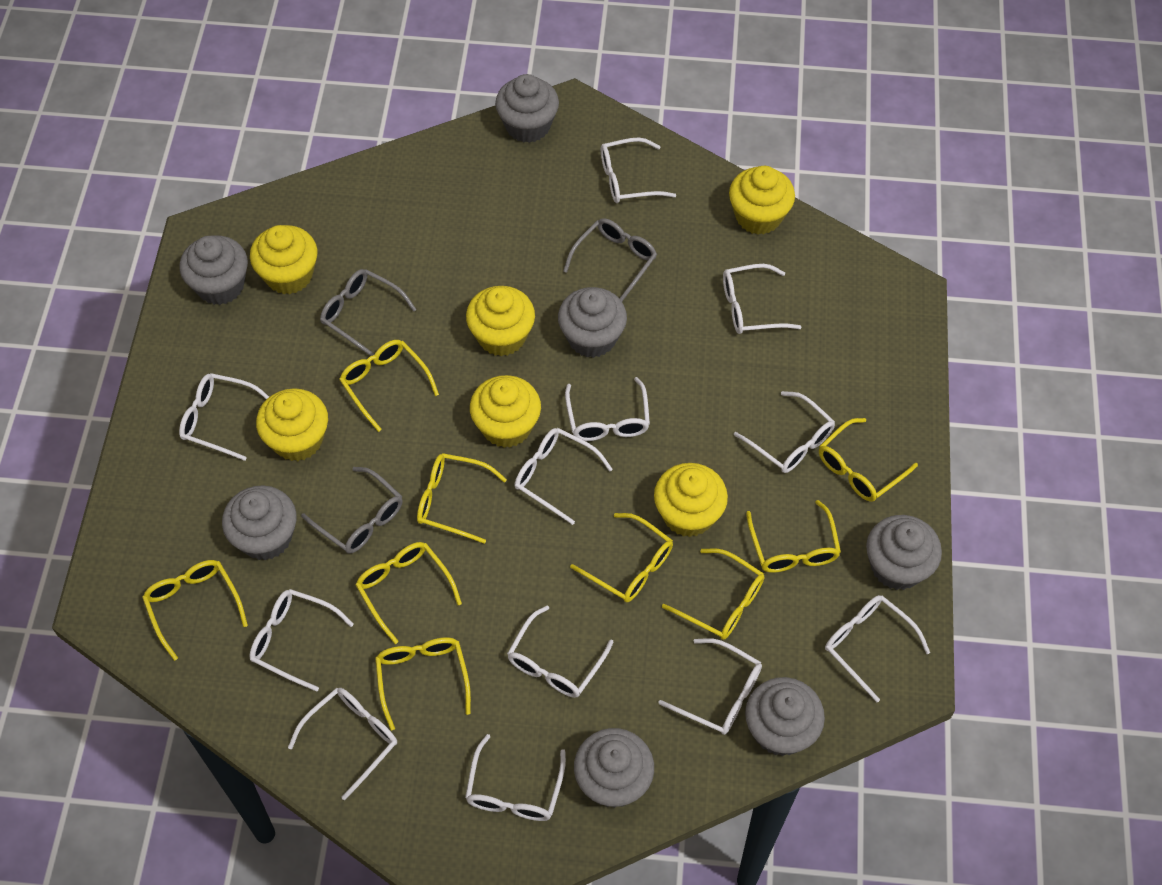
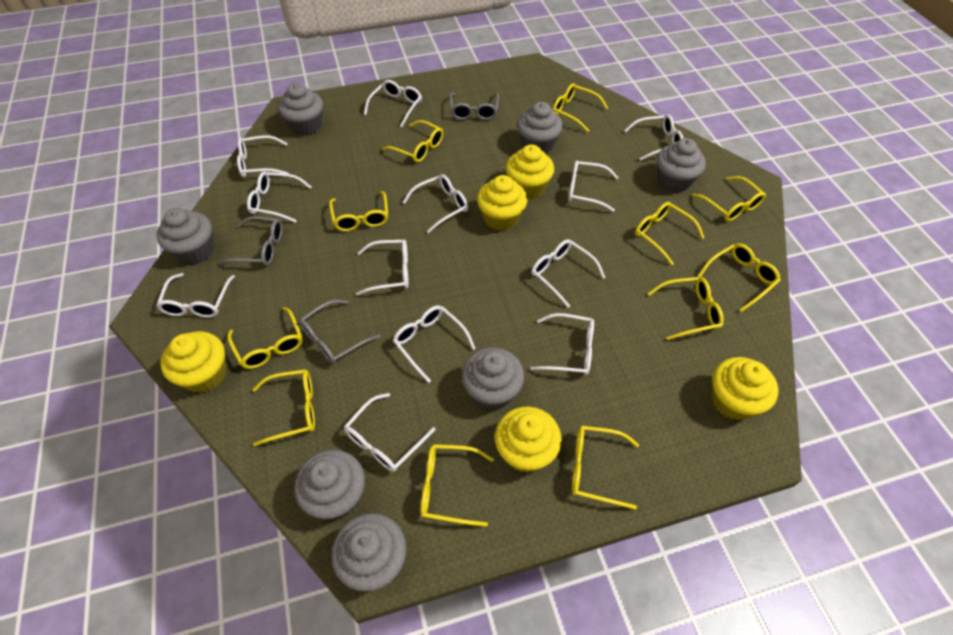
yellow cupcake: 6 -> 5
yellow glasses: 9 -> 11

